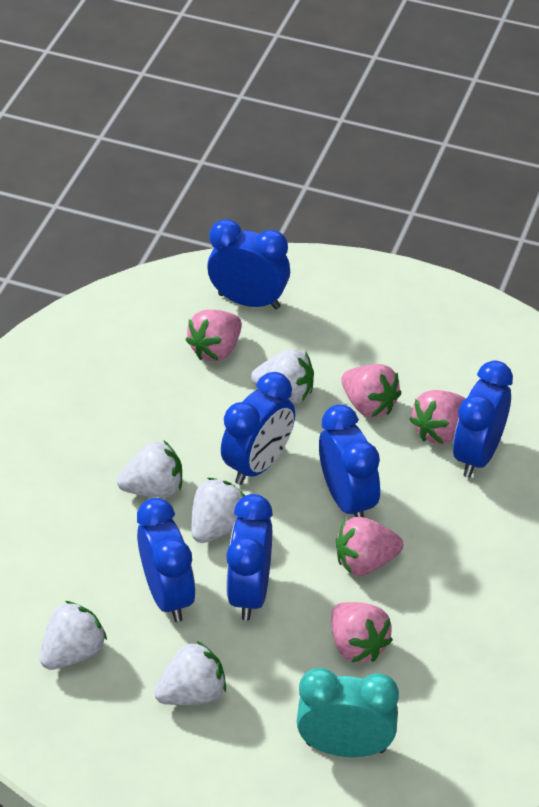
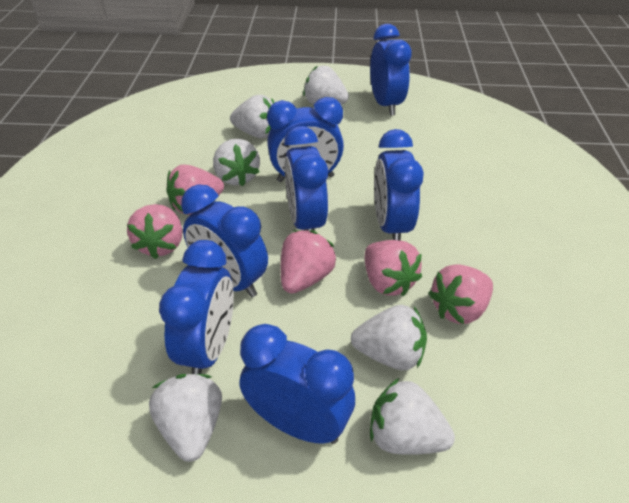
blue clock: 6 -> 7
turquoise clock: 1 -> 0
white strawberry: 5 -> 6

